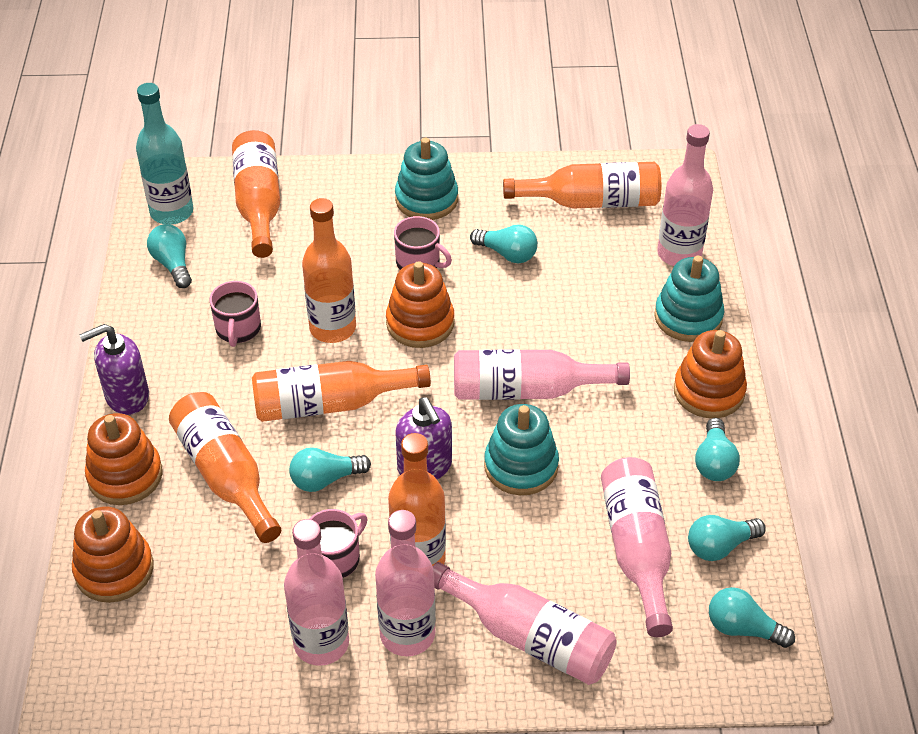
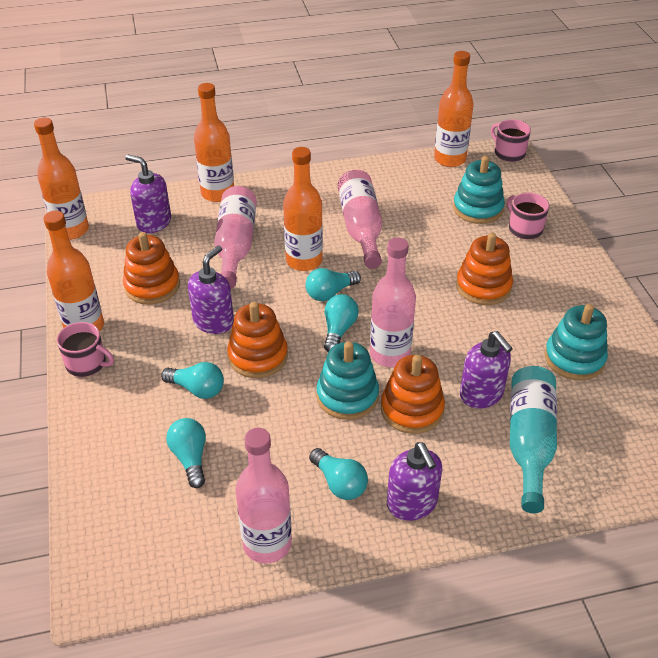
orange bottle: 6 -> 5
pink bottle: 6 -> 4
purple soap dispenser: 2 -> 4
turquoise light bulb: 6 -> 5

